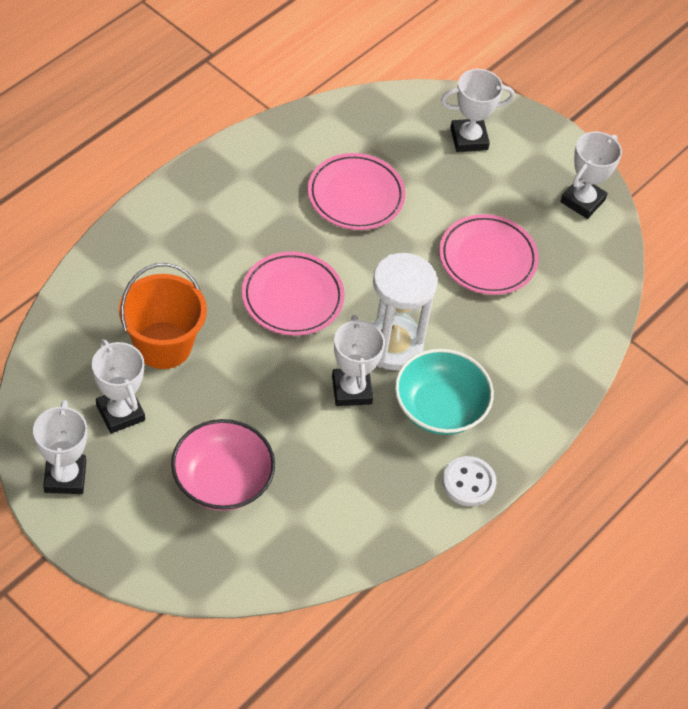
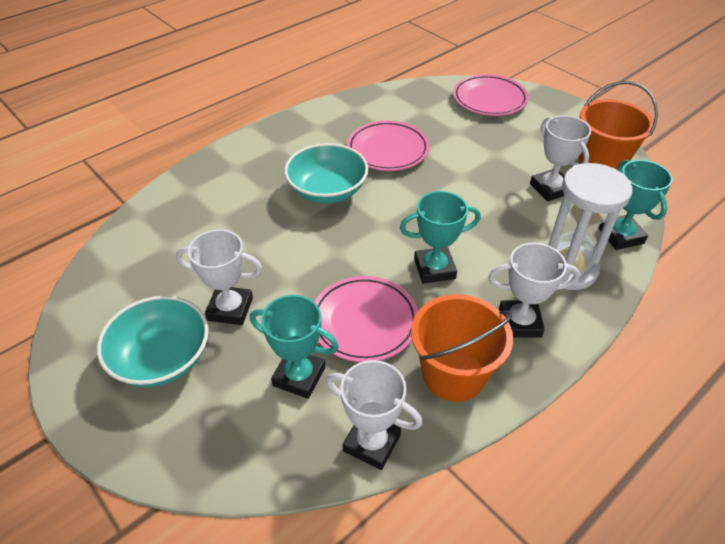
orange bucket: 1 -> 2
pink bowl: 1 -> 0
turquoise bowl: 1 -> 2
turquoise trophy: 0 -> 3
white button: 1 -> 0
white trophy: 5 -> 4

